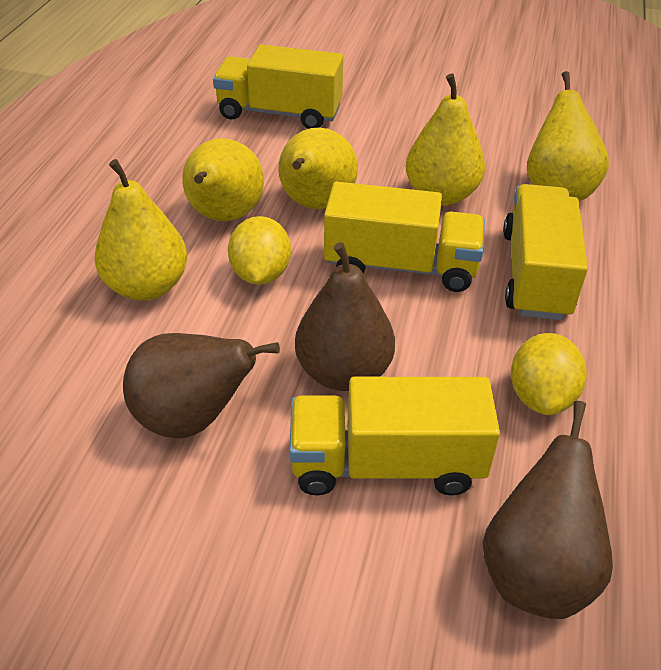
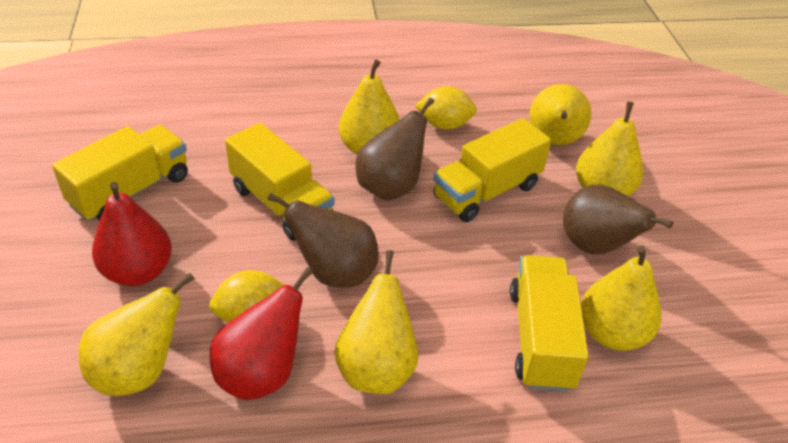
red pear: 0 -> 2
yellow pear: 5 -> 6

